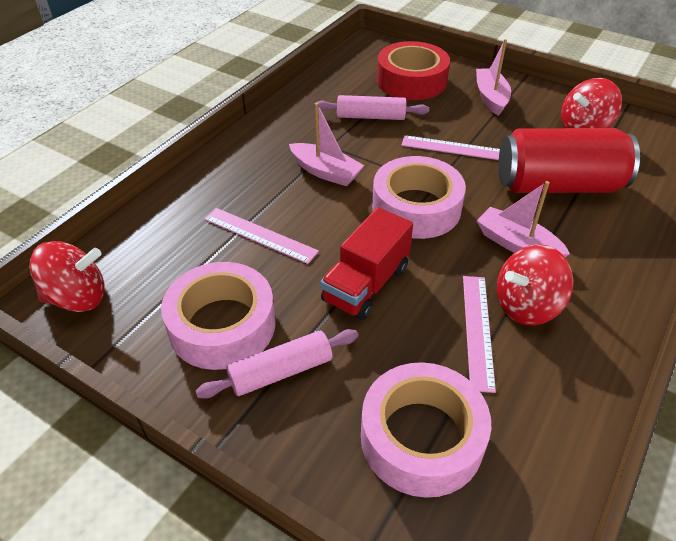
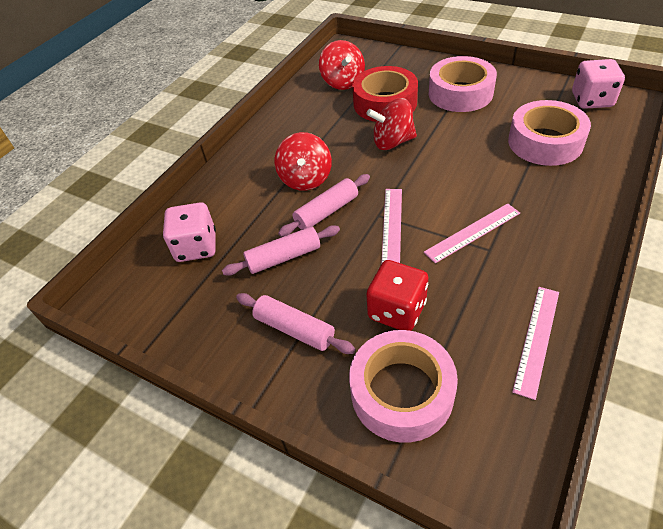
pink boat: 3 -> 0
pink dice: 0 -> 2
pink rolling pin: 2 -> 3
red can: 1 -> 0
red dice: 0 -> 1
red truck: 1 -> 0

